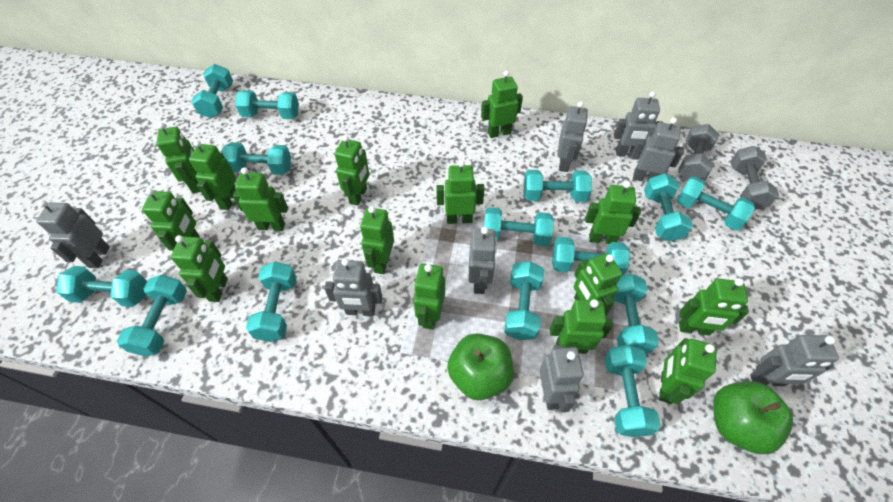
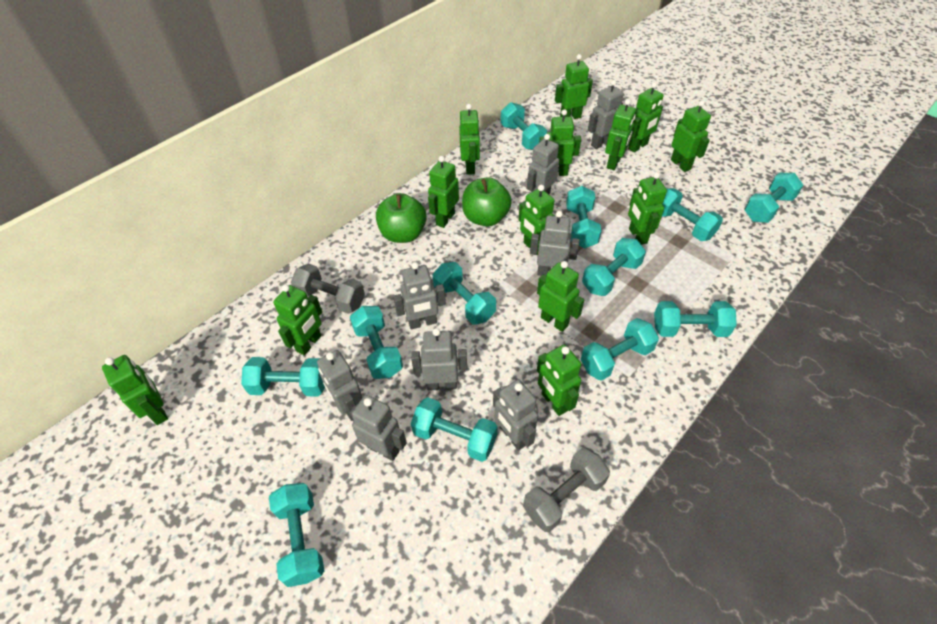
green robot: 15 -> 13
turquoise dumbbell: 14 -> 12

